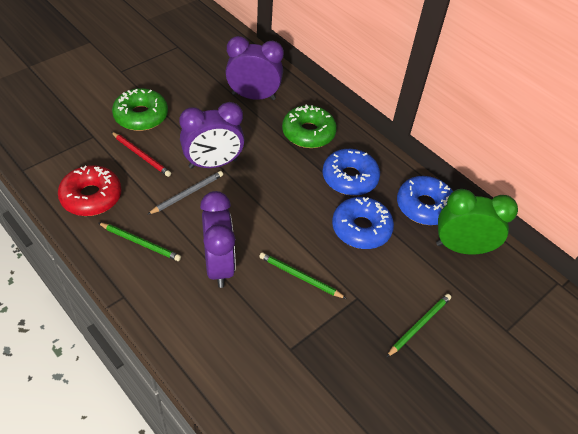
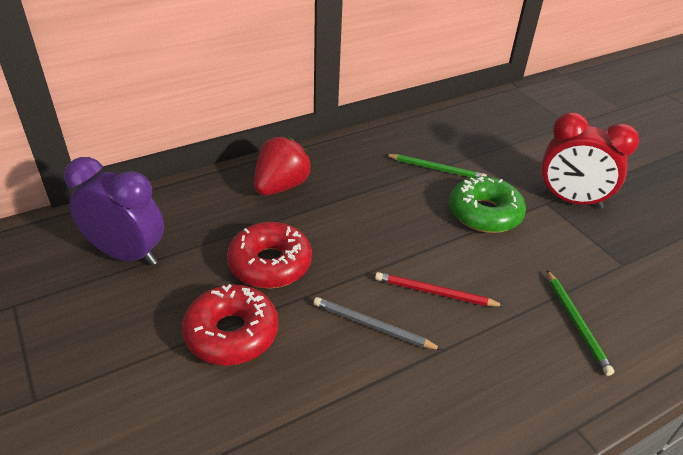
blue donut: 3 -> 0
green clock: 1 -> 0
green donut: 2 -> 1
green pencil: 3 -> 2
purple clock: 3 -> 1
red clock: 0 -> 1
red donut: 1 -> 2
red strawberry: 0 -> 1

